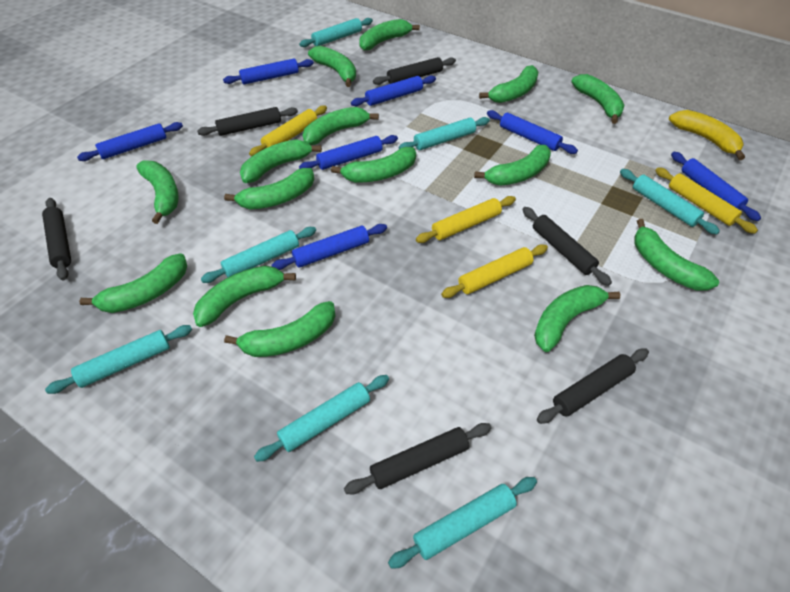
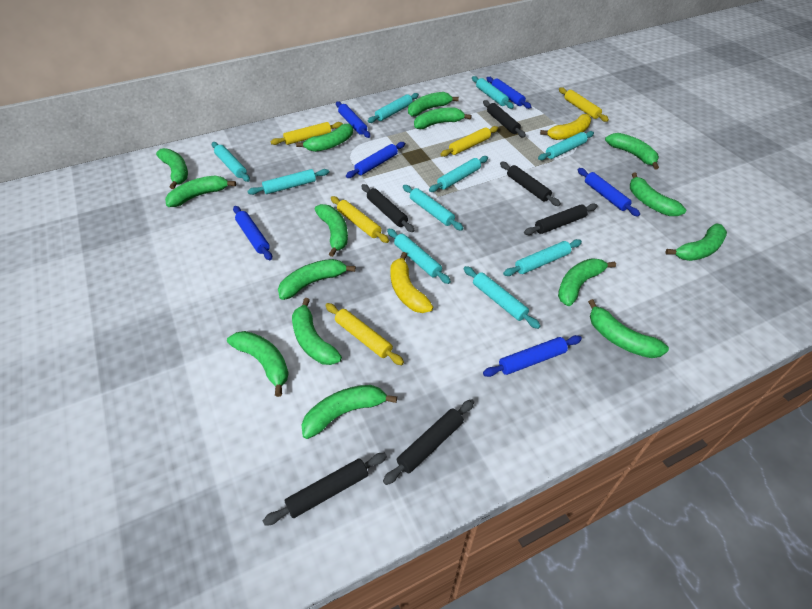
blue rolling pin: 7 -> 6
turquoise rolling pin: 7 -> 10
yellow banana: 1 -> 2
yellow rolling pin: 4 -> 5

